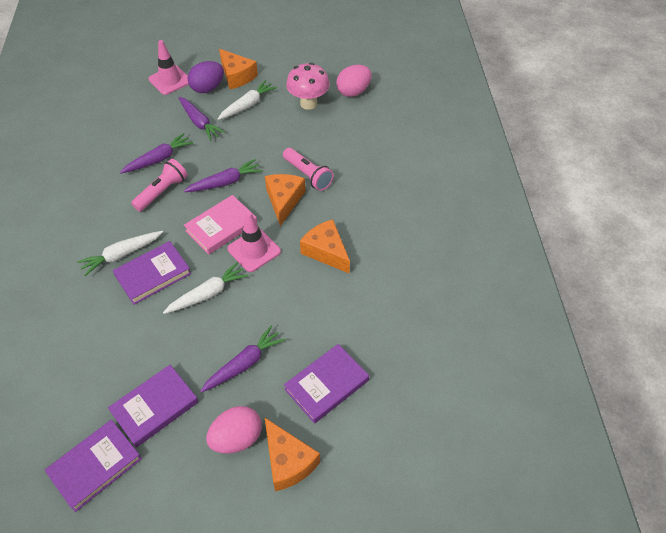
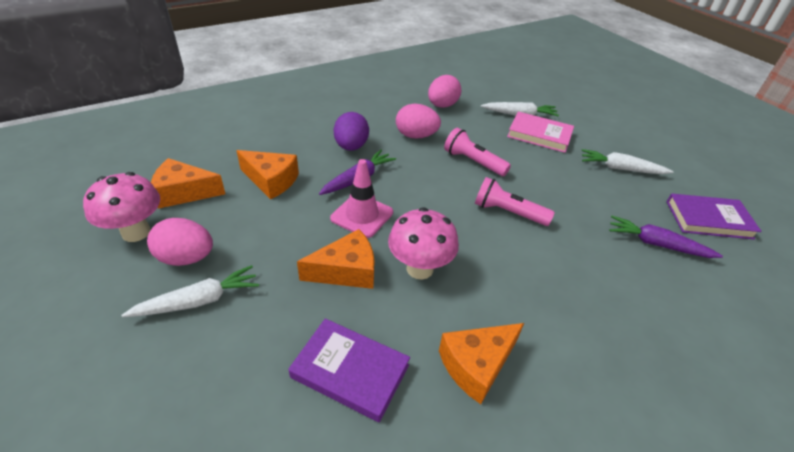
pink egg: 2 -> 3
pink mushroom: 1 -> 2
pink traffic cone: 2 -> 1
purple book: 4 -> 2
purple carrot: 4 -> 2

